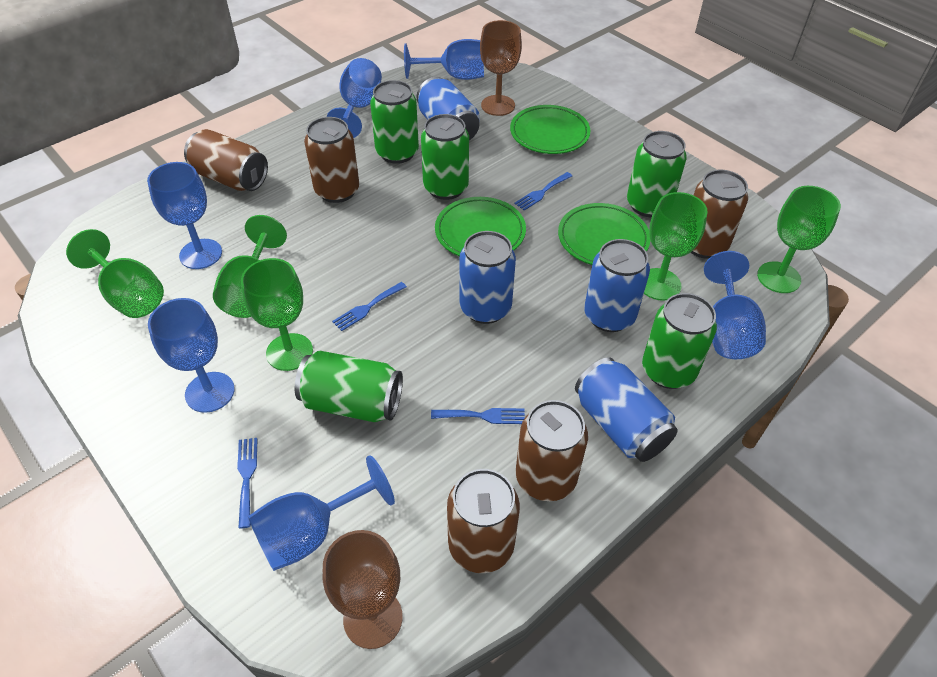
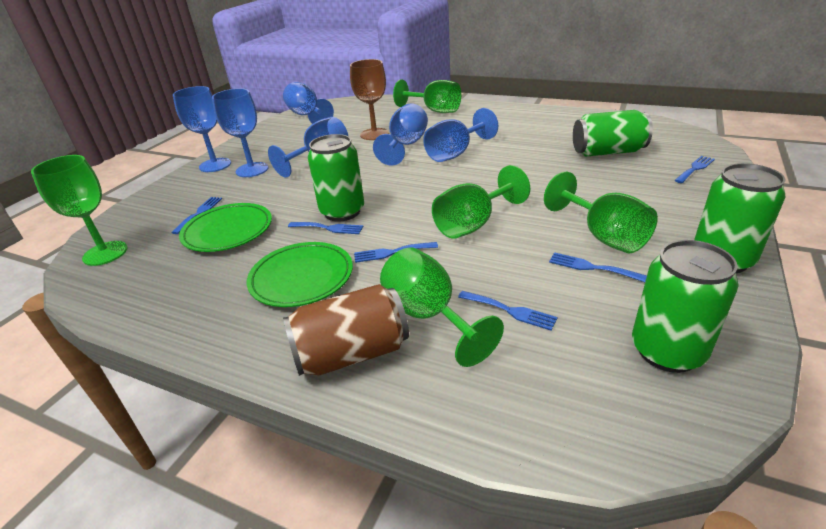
blue can: 4 -> 0
blue fork: 4 -> 6
brown can: 5 -> 1
brown goblet: 2 -> 1
green can: 5 -> 4
green plate: 3 -> 2

